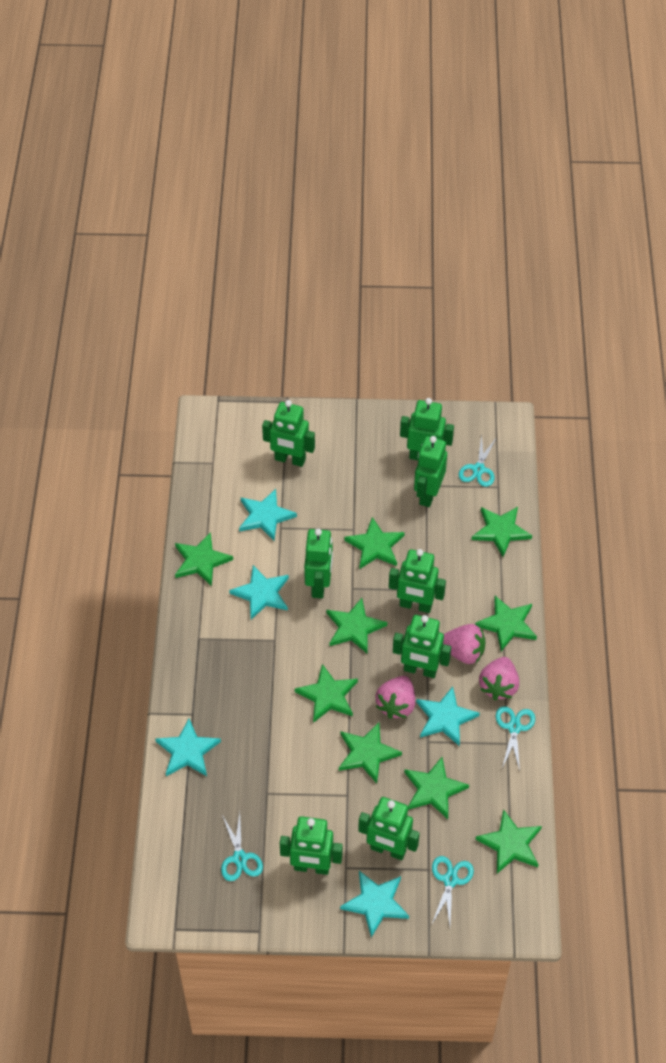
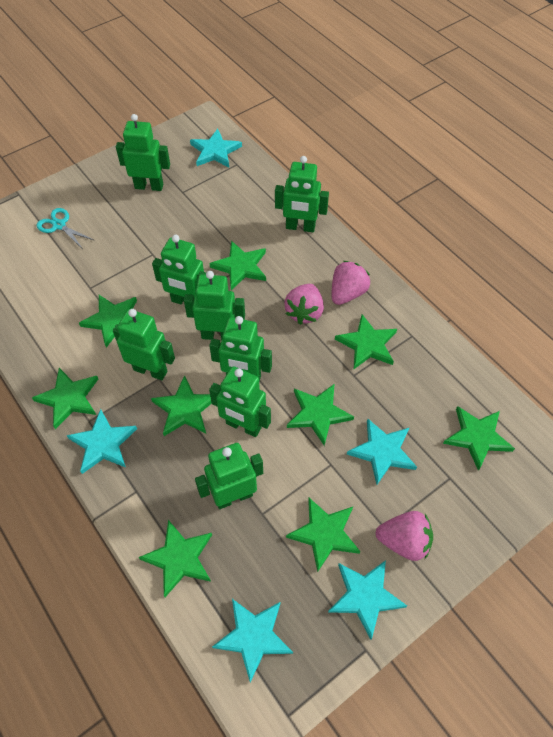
turquoise scissors: 4 -> 1

